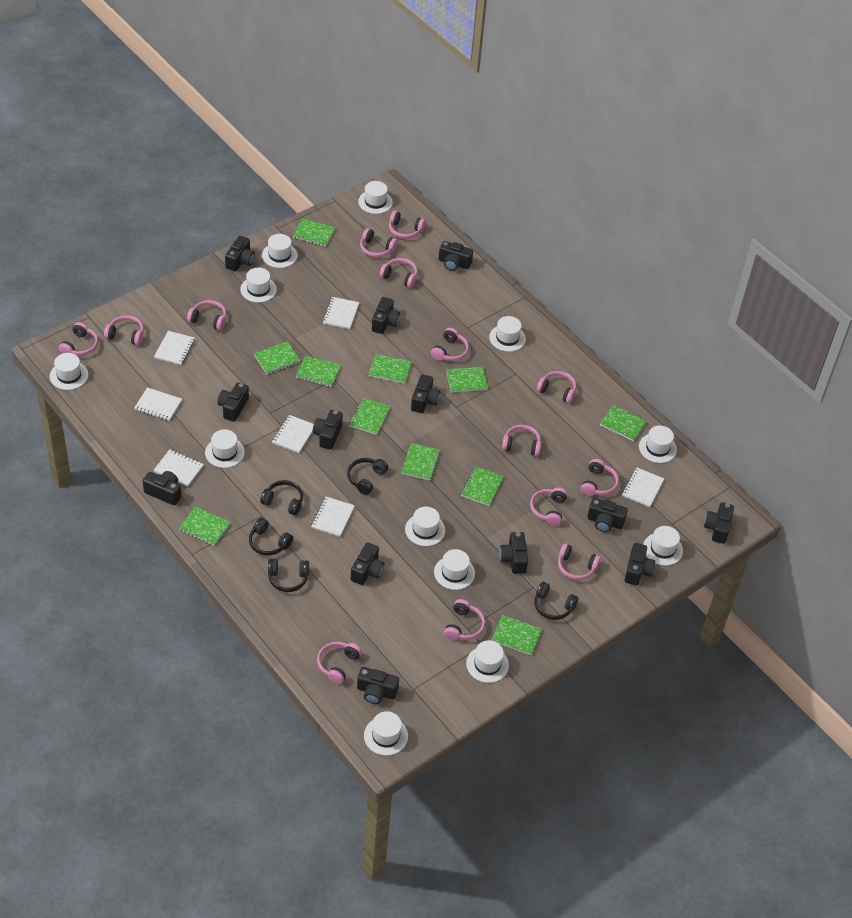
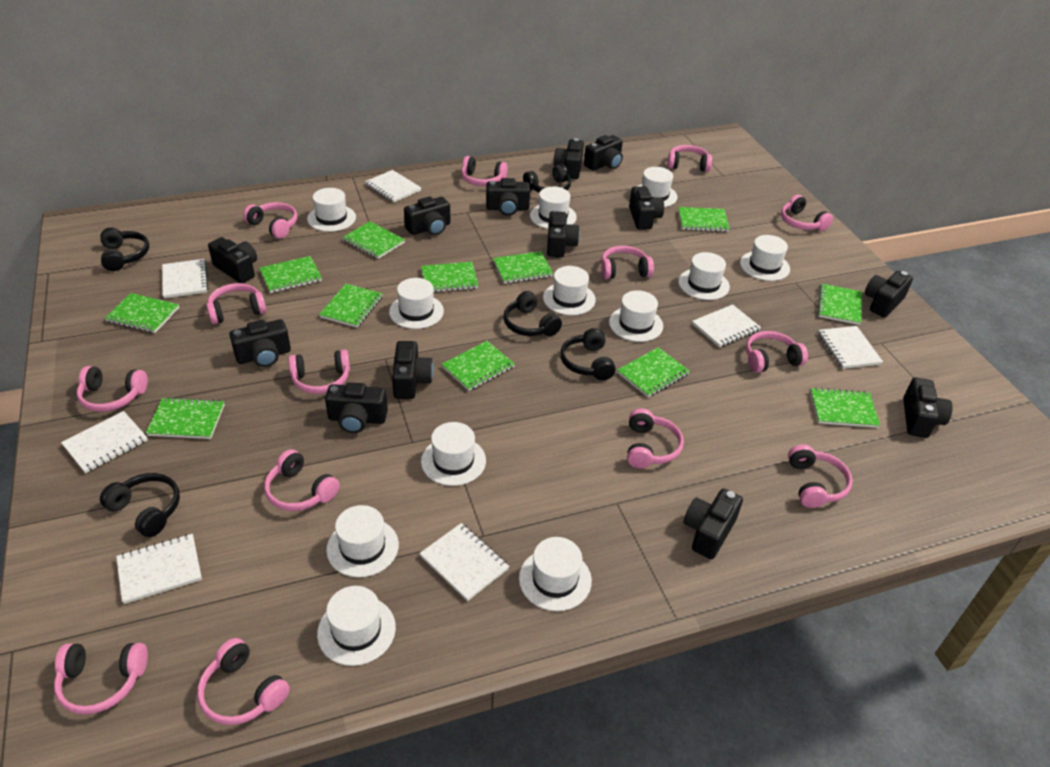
green notebook: 11 -> 12

